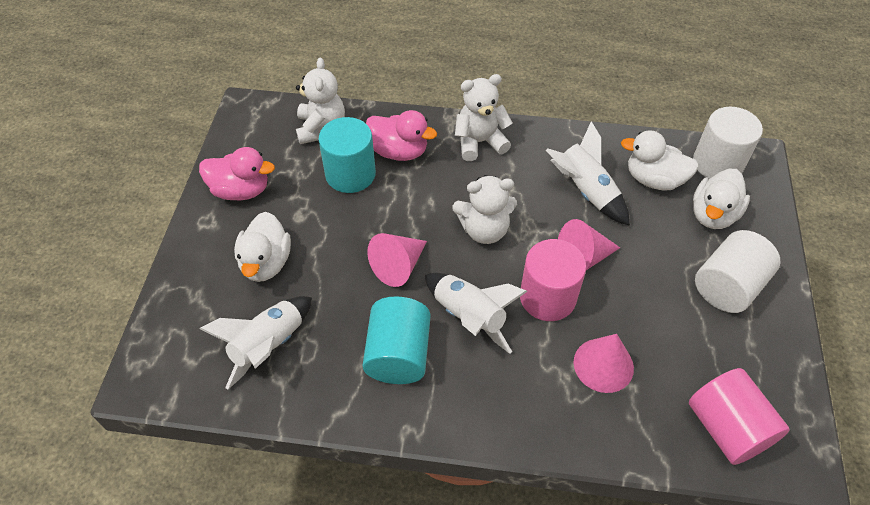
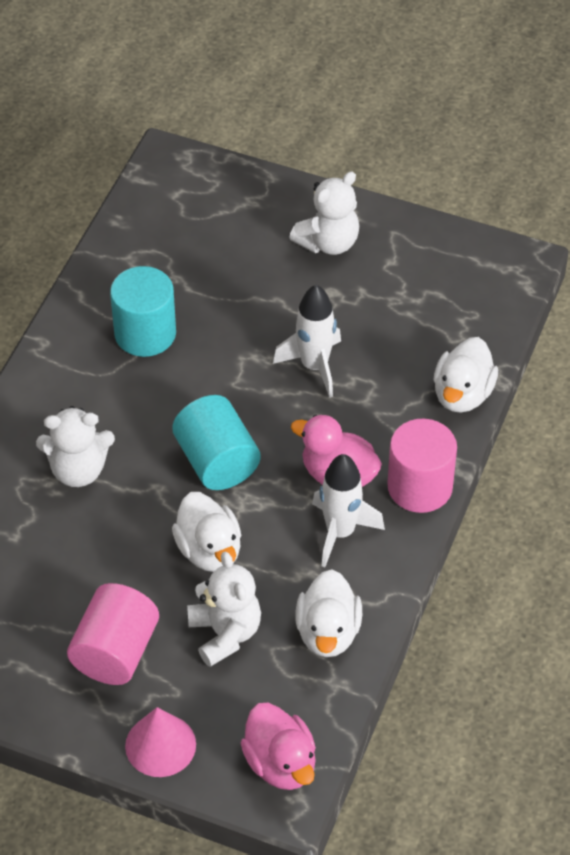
pink cone: 3 -> 1
white cylinder: 2 -> 0
white rocket: 3 -> 2

